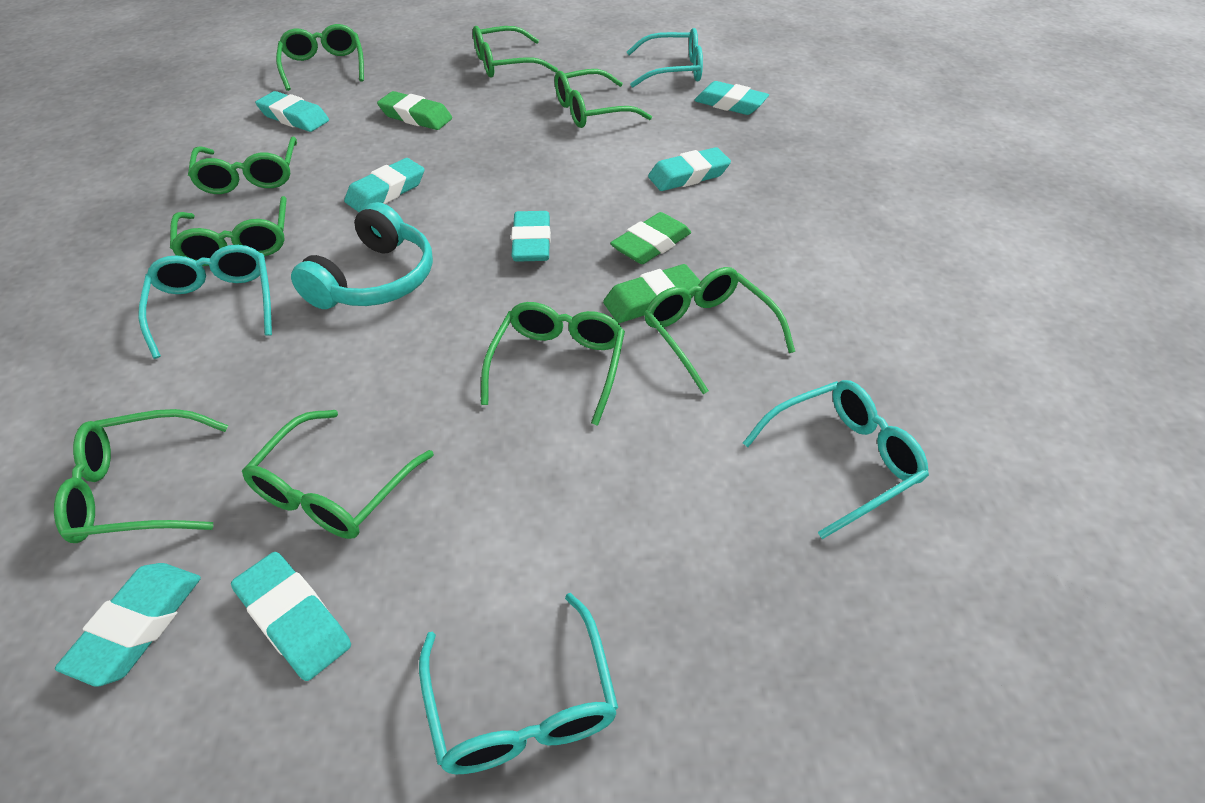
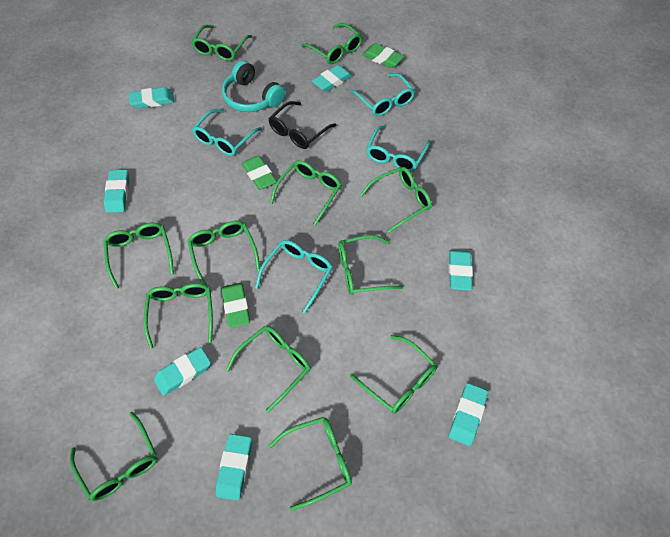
black glasses: 0 -> 1
green glasses: 9 -> 12

